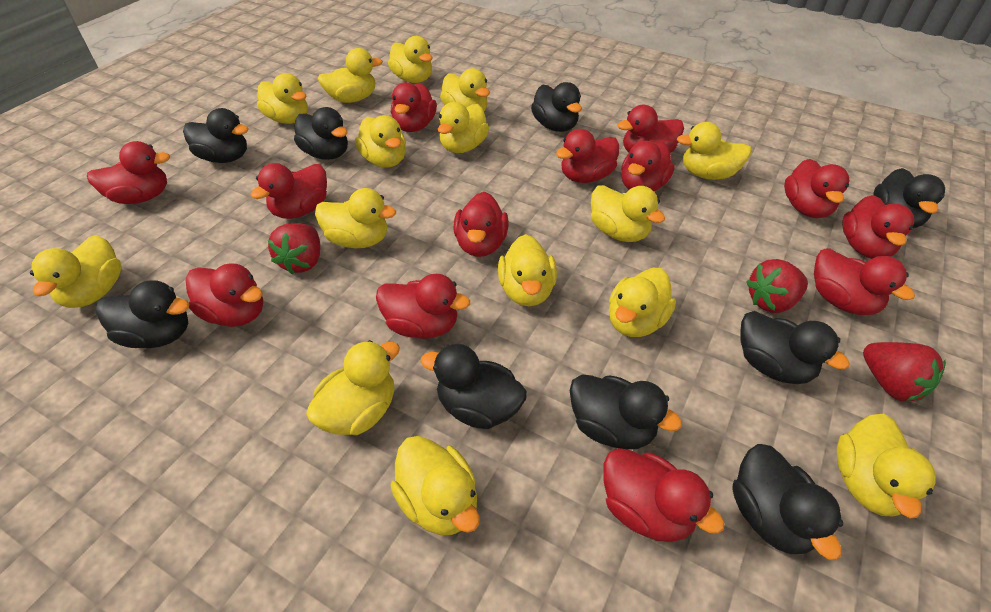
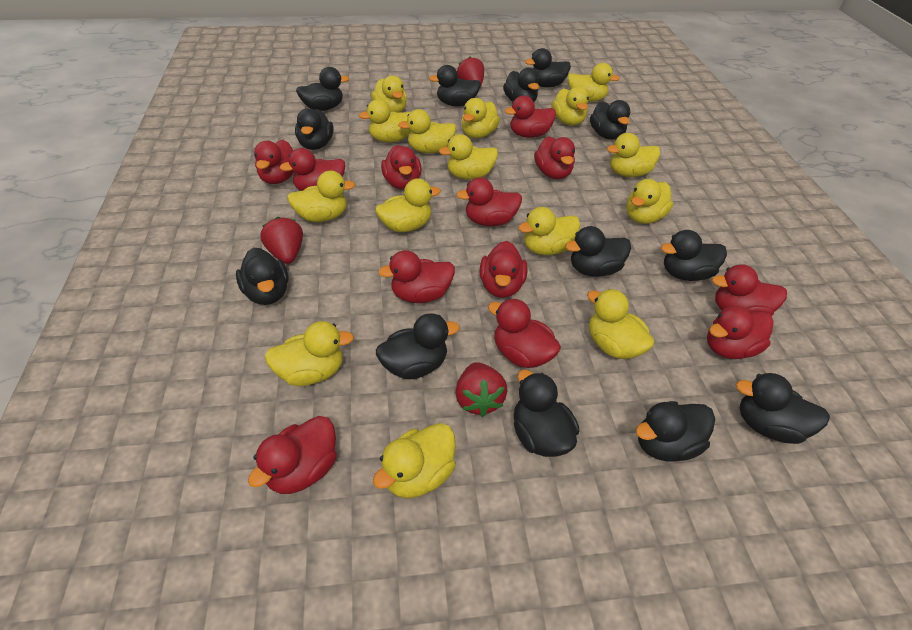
black duck: 9 -> 13
red duck: 13 -> 12

